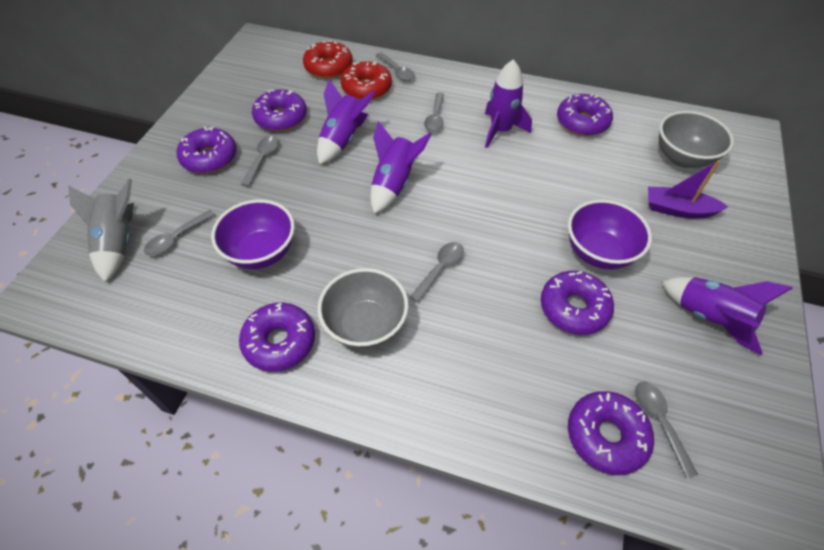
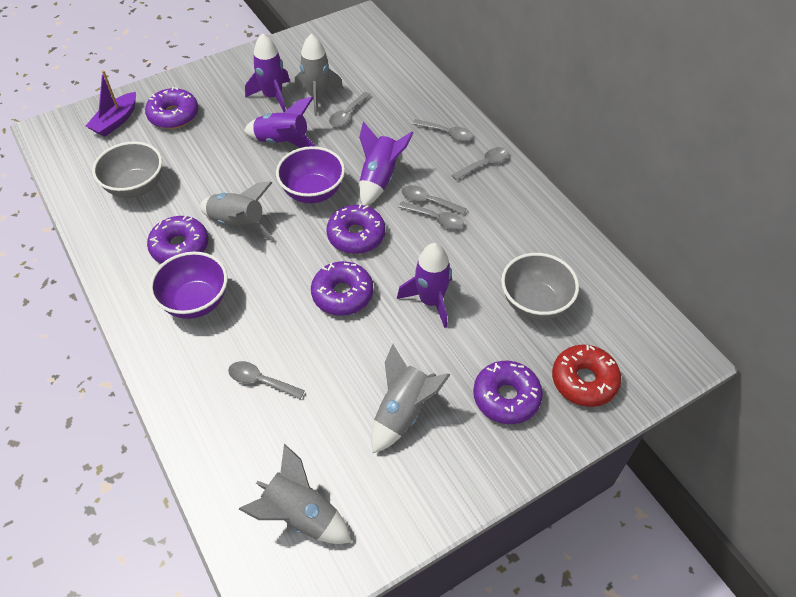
grey rocket: 1 -> 4
purple donut: 6 -> 5
red donut: 2 -> 1

